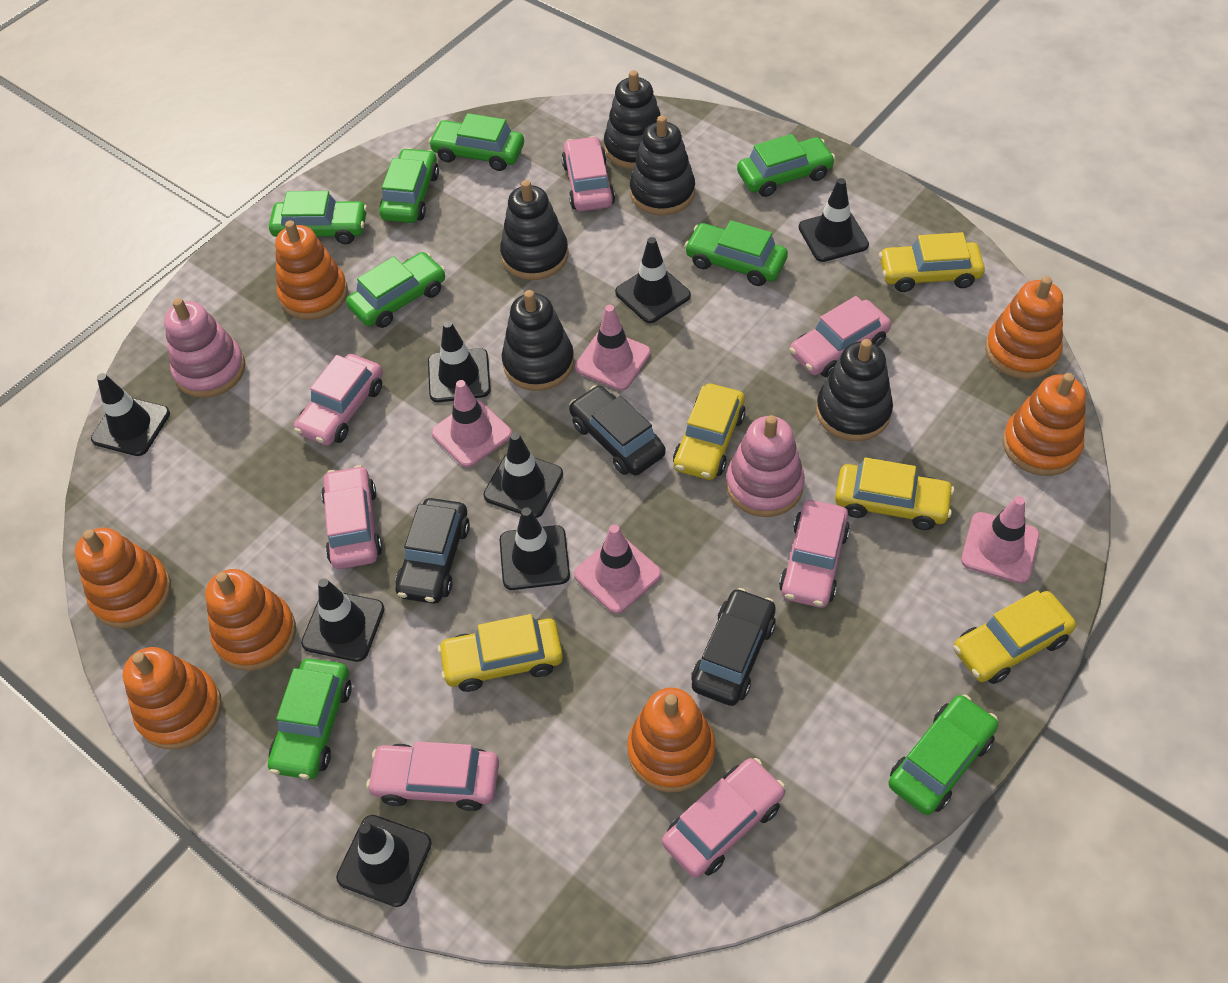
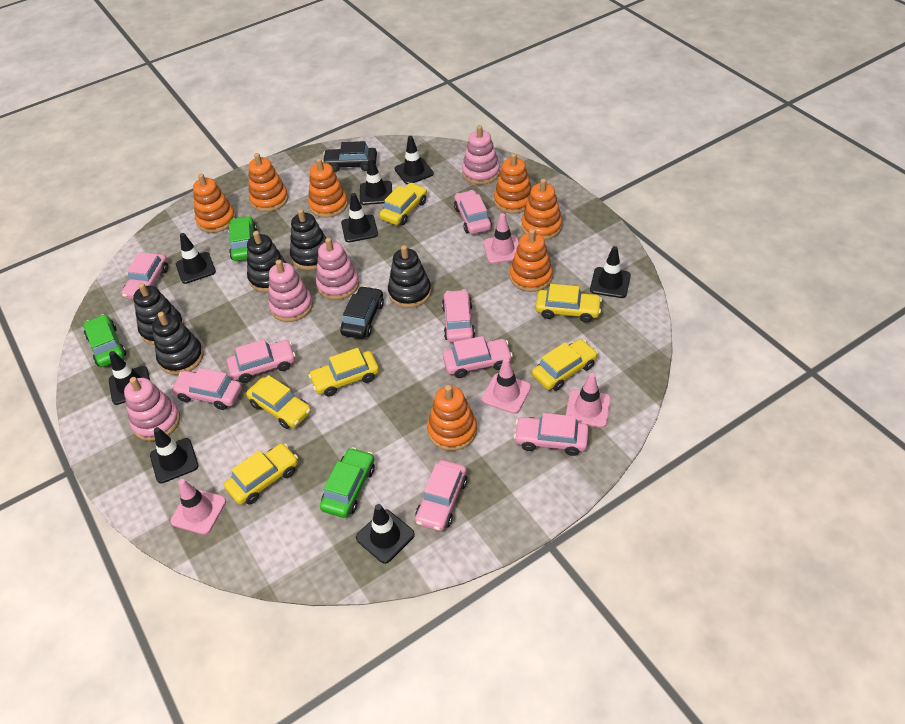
black car: 3 -> 2
green car: 8 -> 3
pink car: 7 -> 8
pink stacking toy: 2 -> 4
yellow car: 5 -> 6

